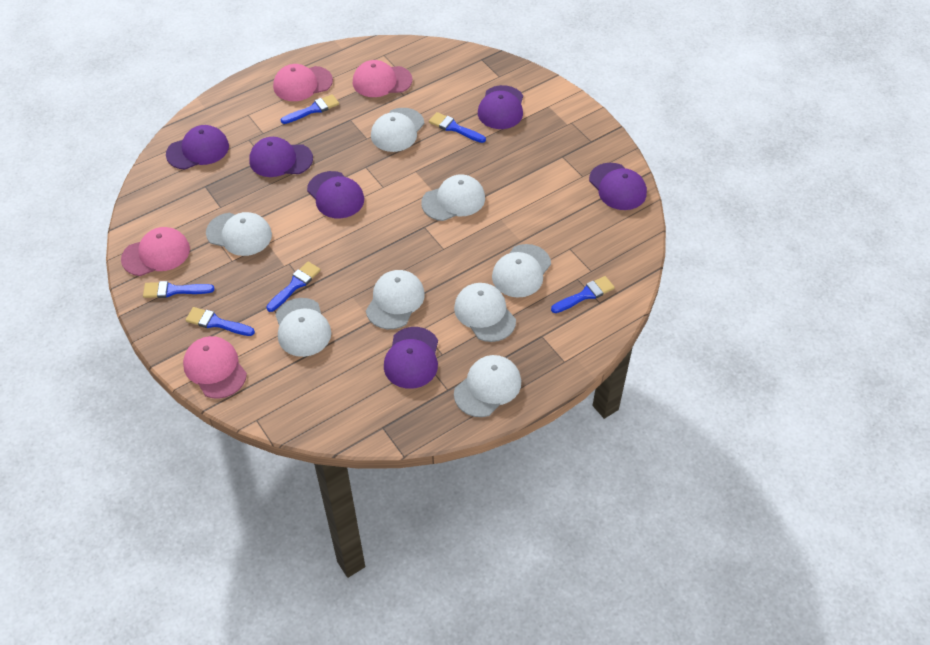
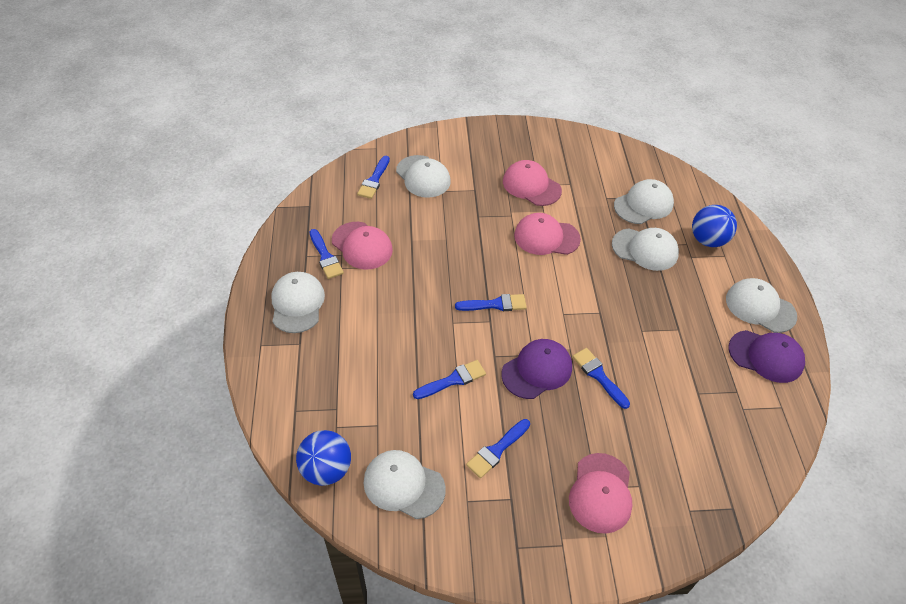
blue ball: 0 -> 2
purple cap: 6 -> 2
white cap: 8 -> 6

